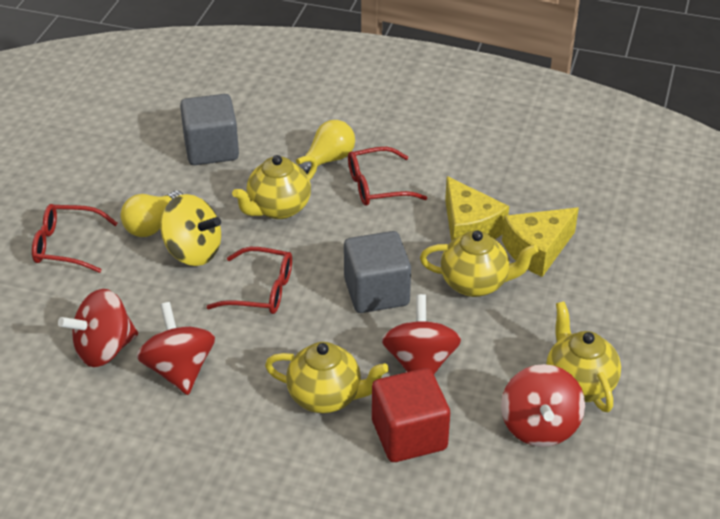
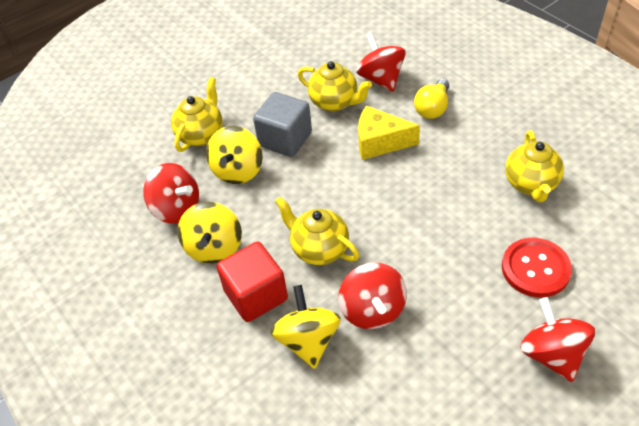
grey cube: 2 -> 1
red button: 0 -> 1
red glasses: 3 -> 0
yellow cheese: 2 -> 1
yellow light bulb: 2 -> 1
yellow spinning top: 1 -> 3

